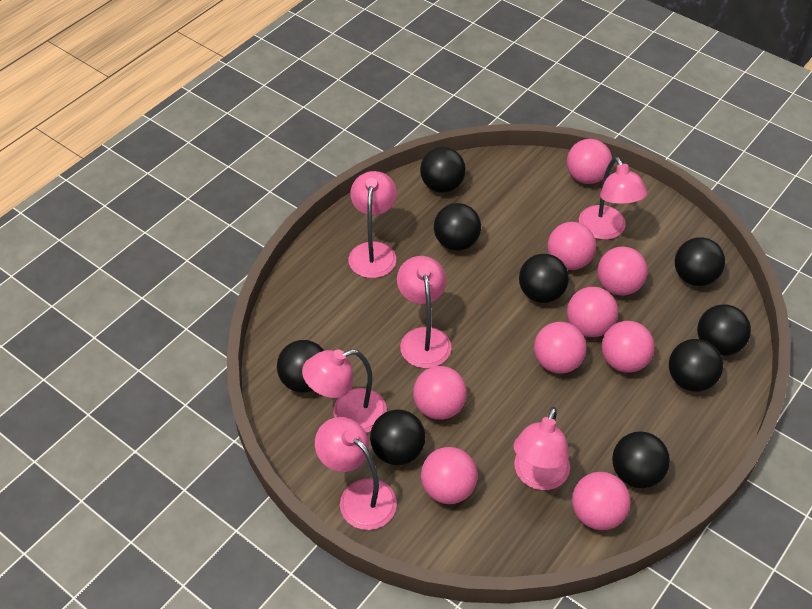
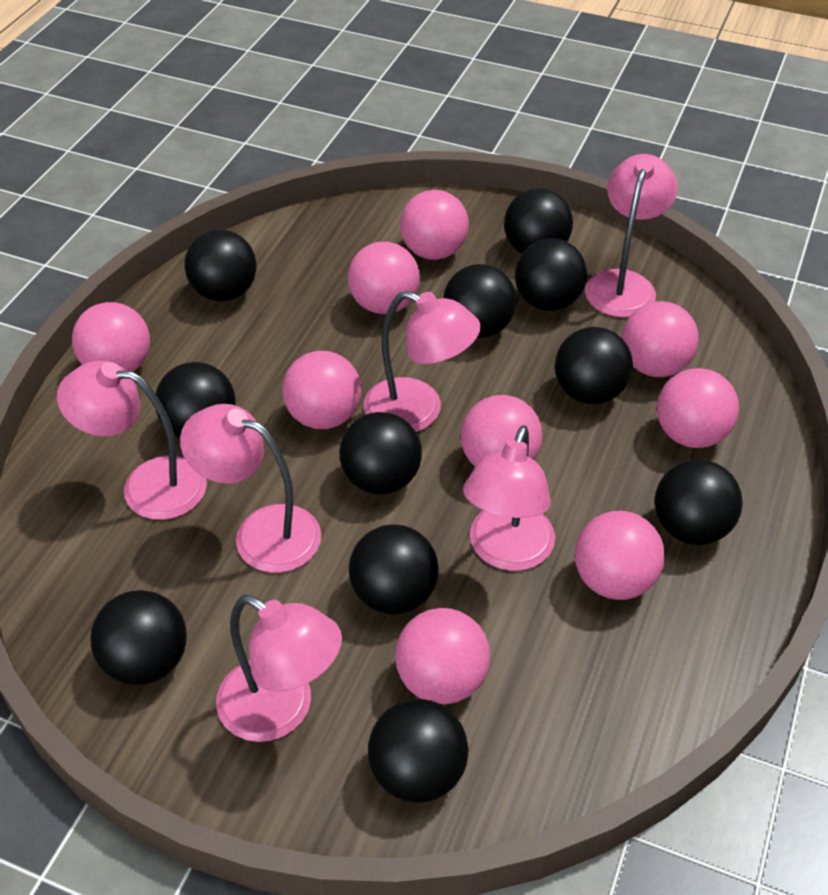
black ball: 9 -> 11

